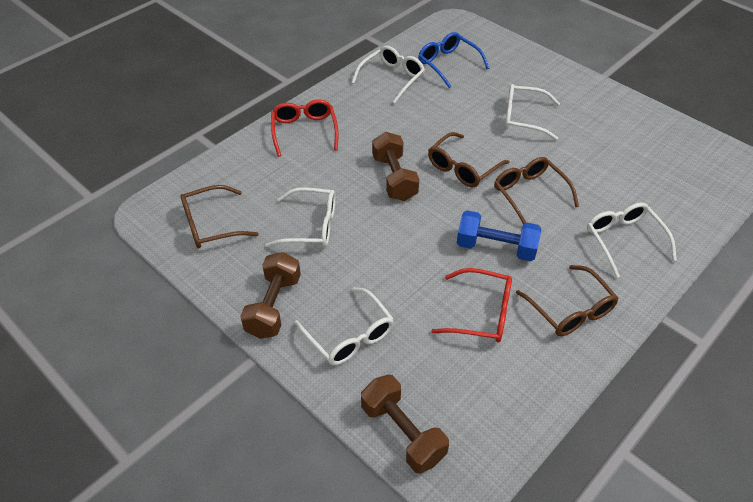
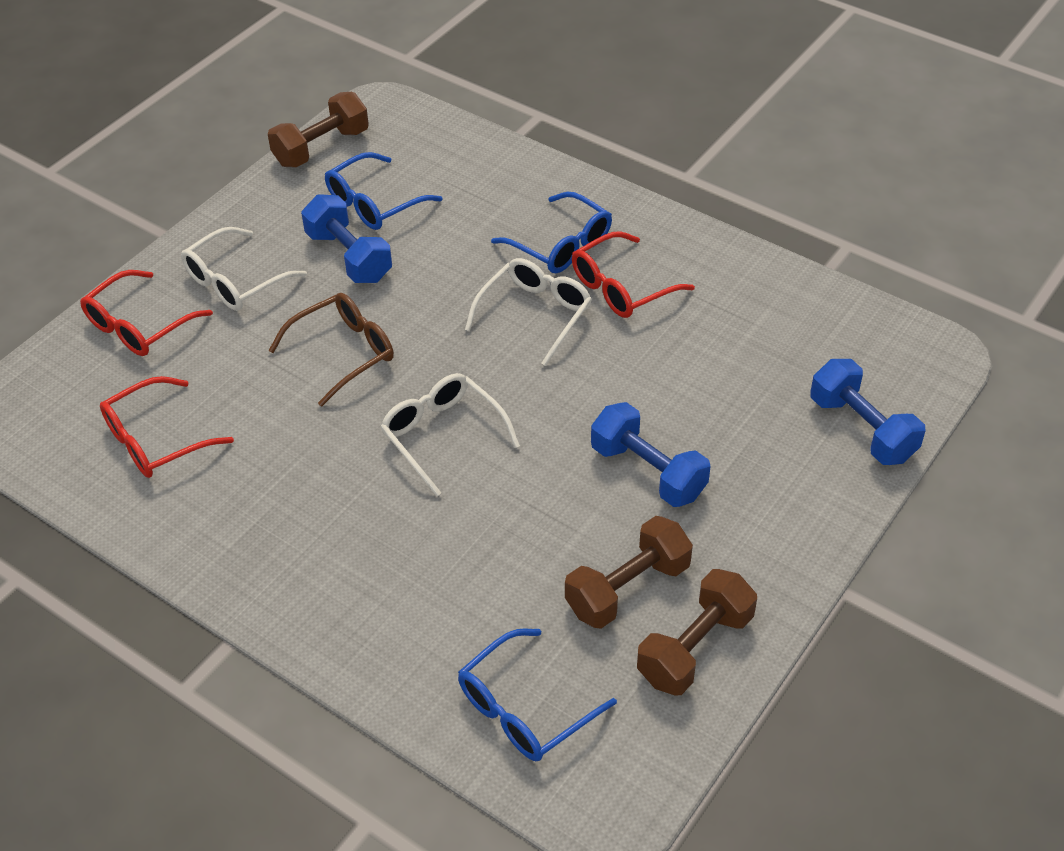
blue dumbbell: 1 -> 3
blue glasses: 1 -> 3
brown glasses: 4 -> 1
red glasses: 2 -> 3
white glasses: 5 -> 3

